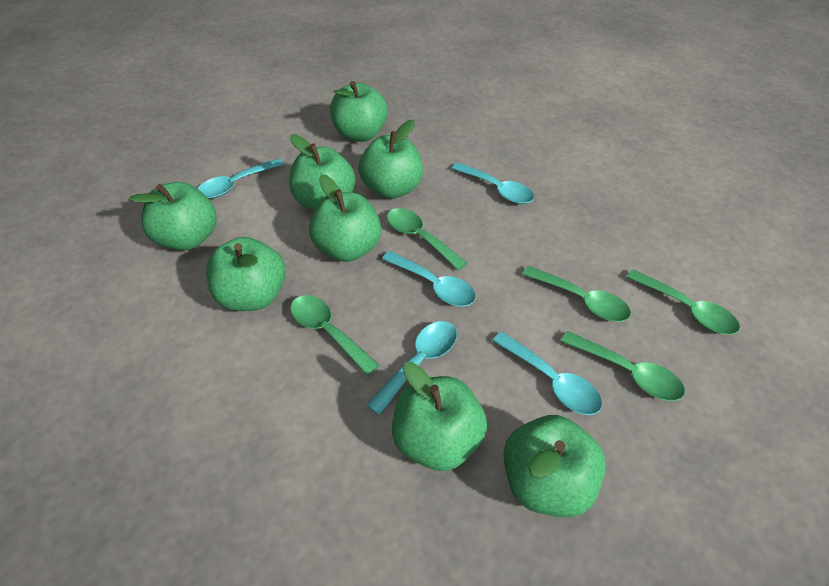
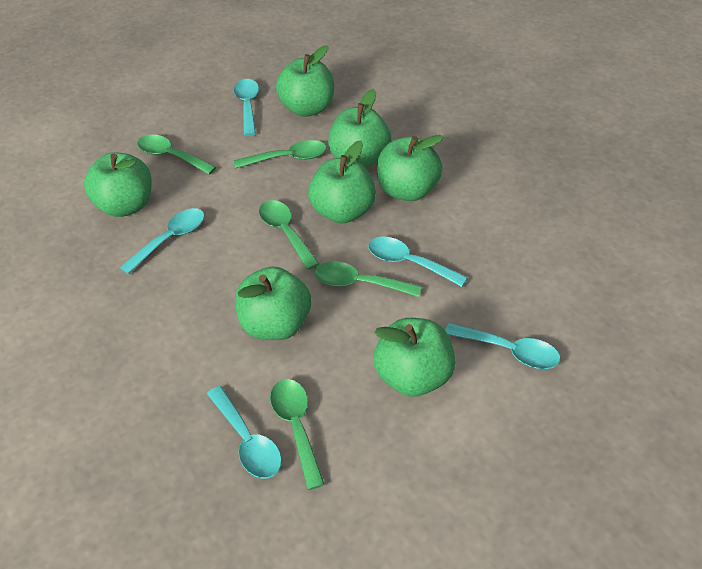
green apple: 8 -> 7

